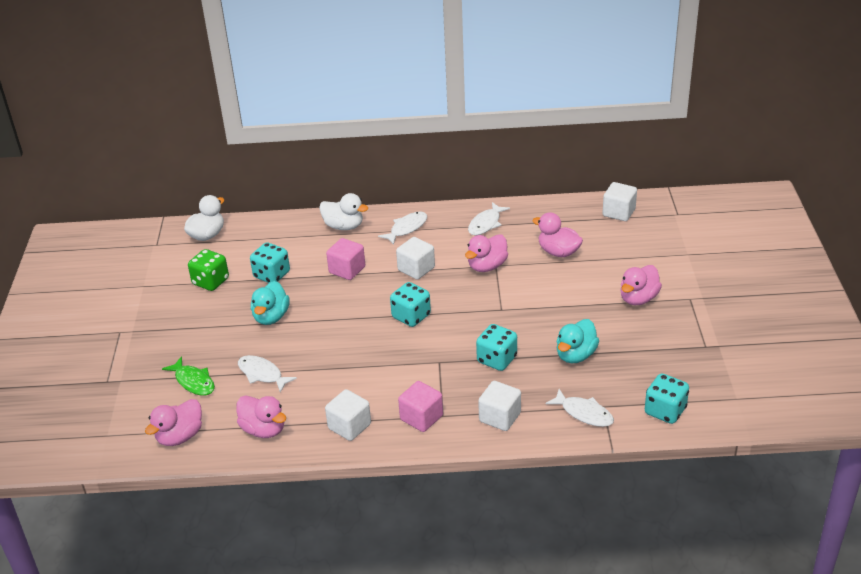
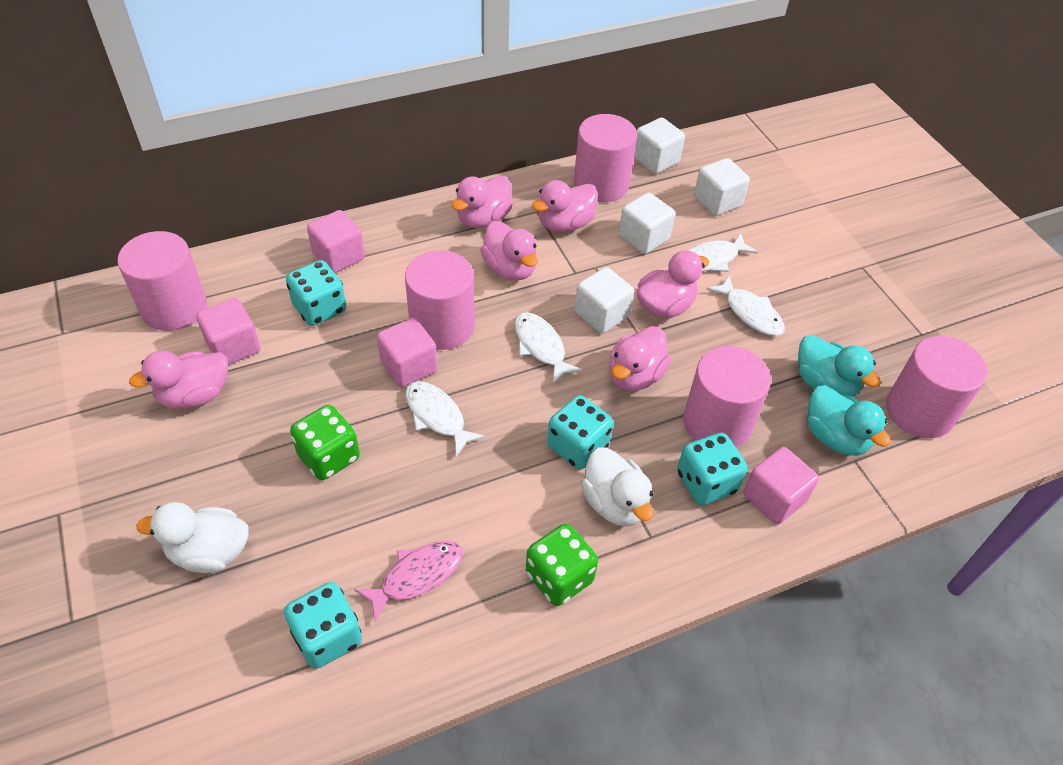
green dice: 1 -> 2
green fish: 1 -> 0
pink cube: 2 -> 4
pink cylinder: 0 -> 5
pink duck: 5 -> 6
pink fish: 0 -> 1

